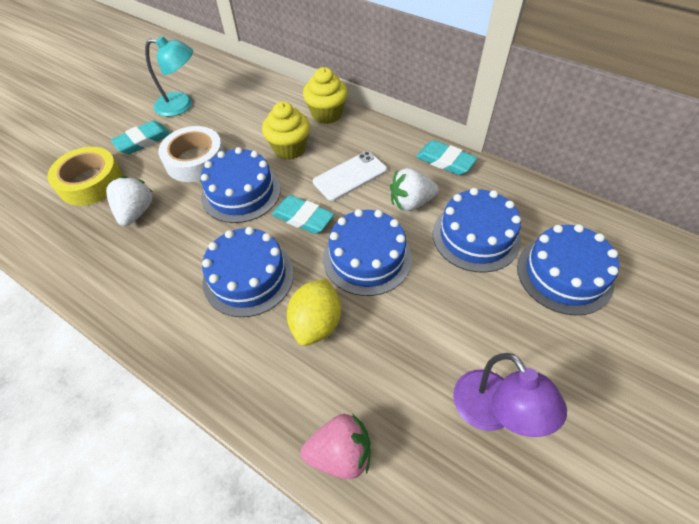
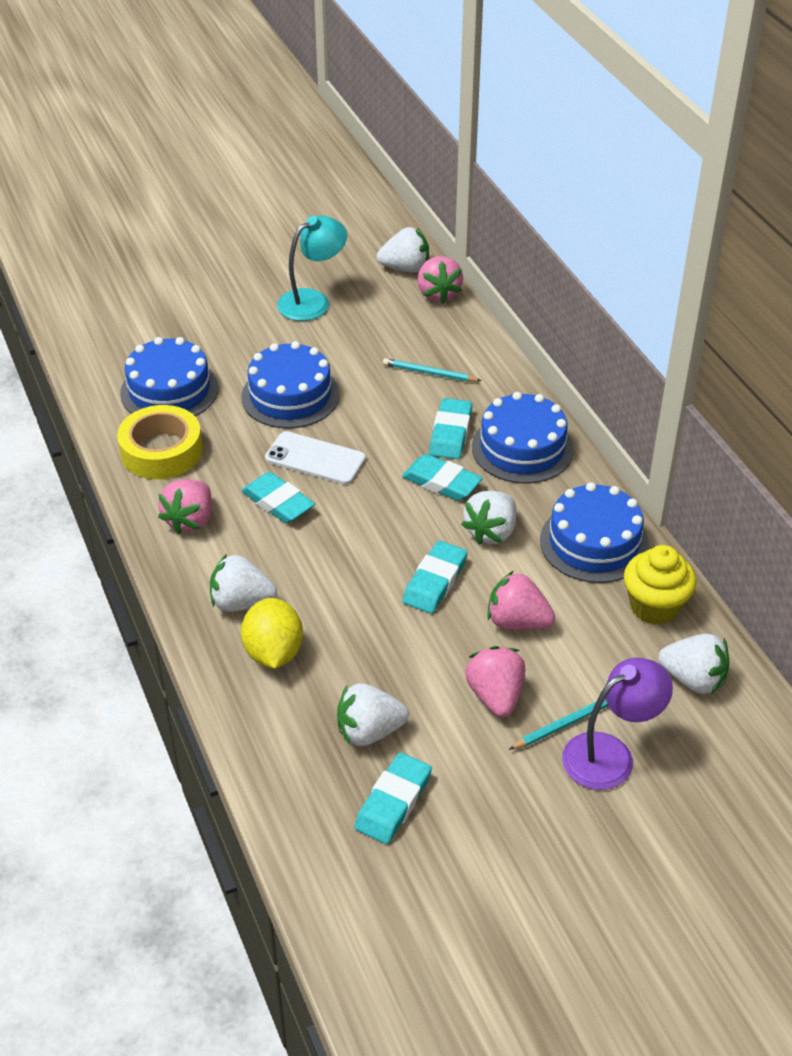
blue cake: 5 -> 4
pink strawberry: 1 -> 4
turquoise eraser: 3 -> 5
turquoise pencil: 0 -> 2
white strawberry: 2 -> 5
white tape: 1 -> 0
yellow cupcake: 2 -> 1

